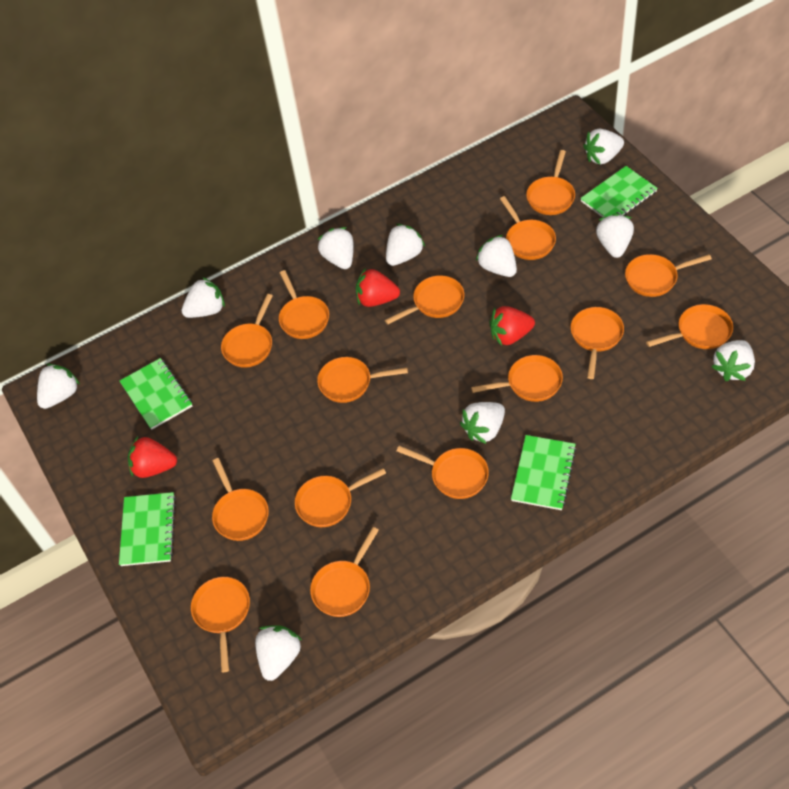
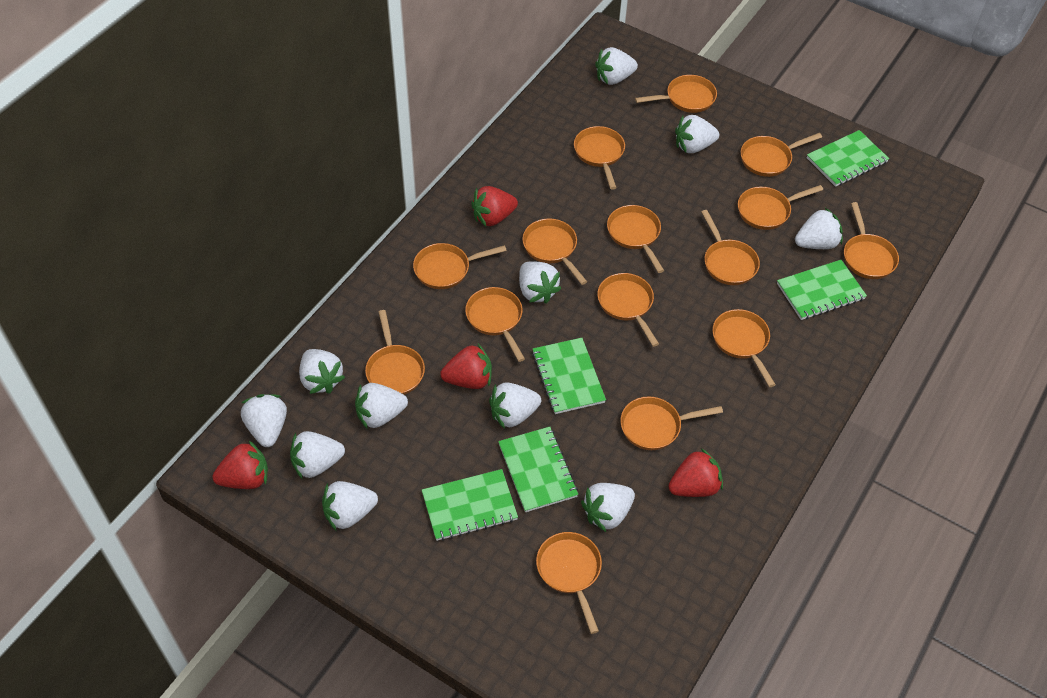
green notebook: 4 -> 5
red strawberry: 3 -> 4
white strawberry: 10 -> 11

